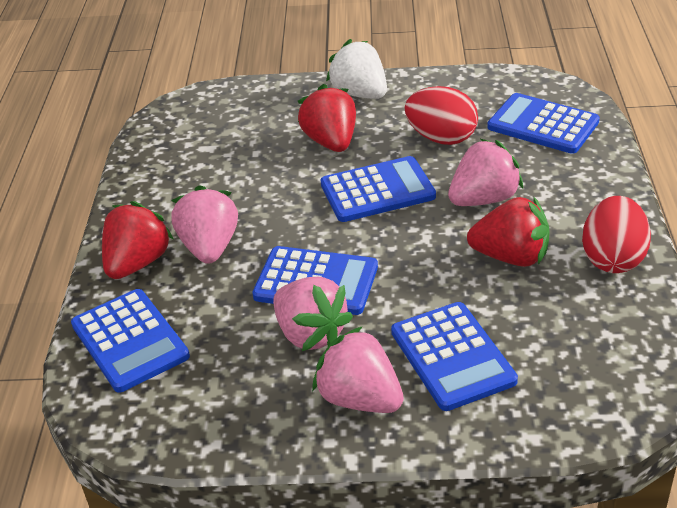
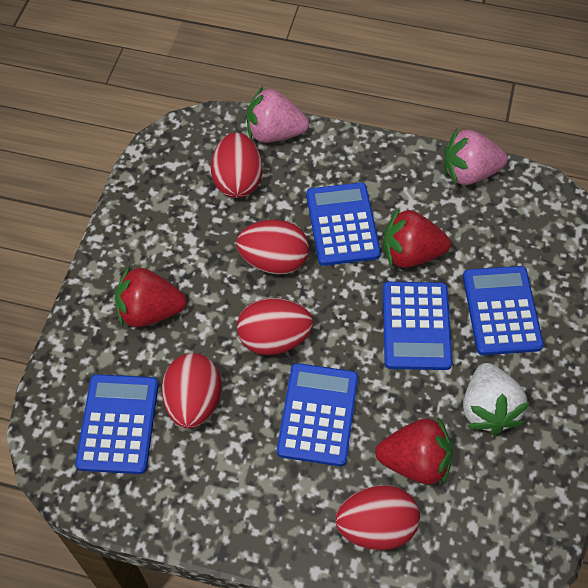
pink strawberry: 4 -> 2
red egg: 2 -> 5

